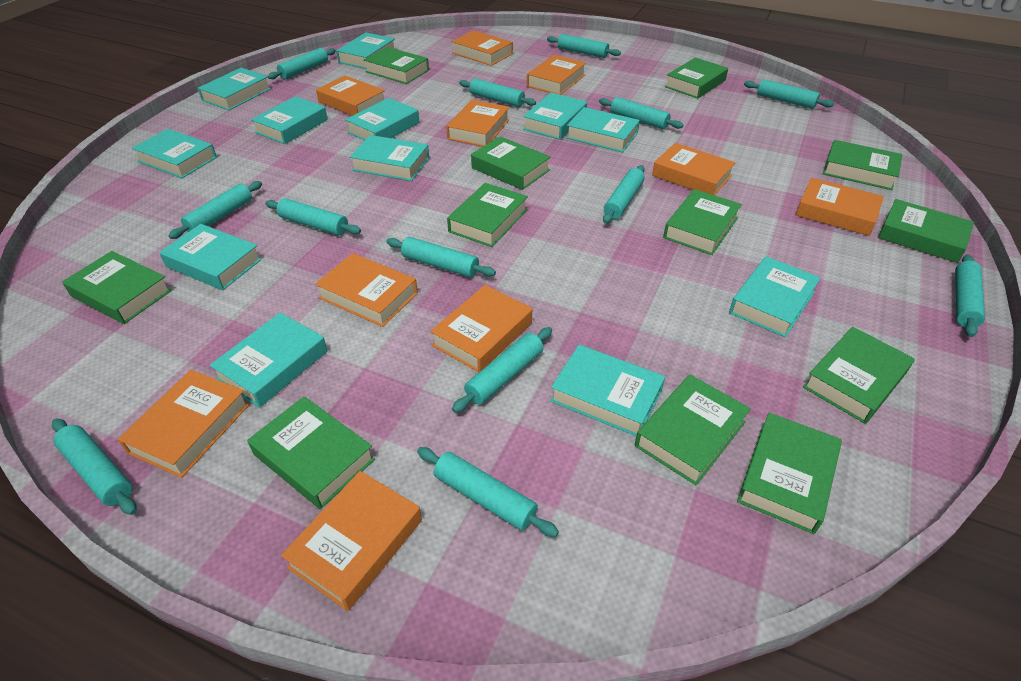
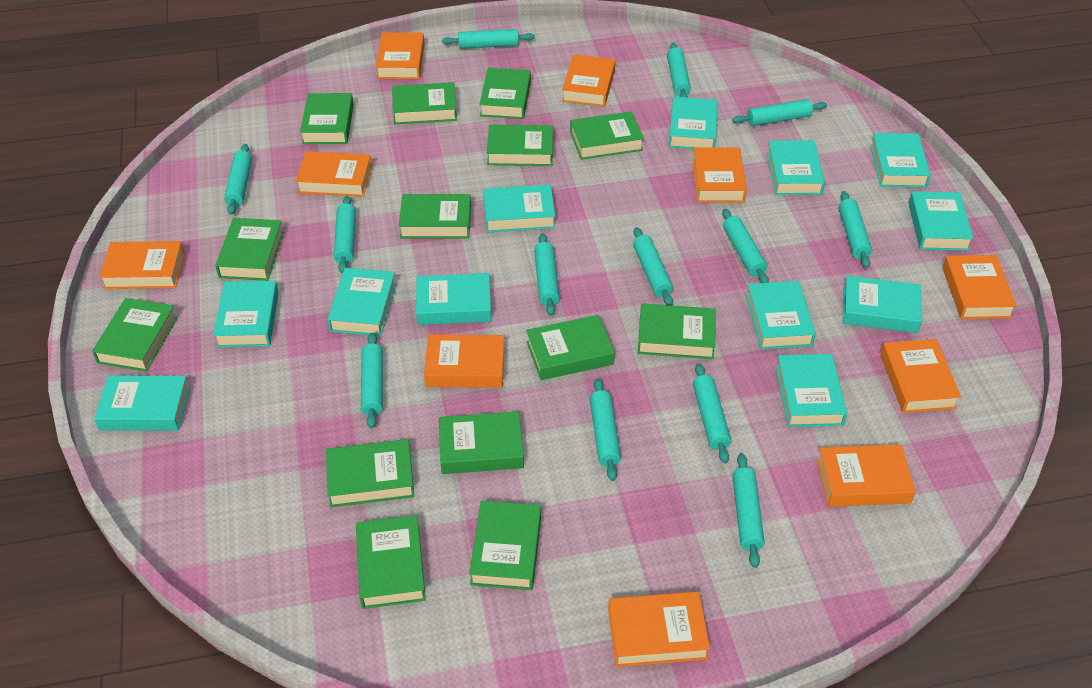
green book: 12 -> 14

